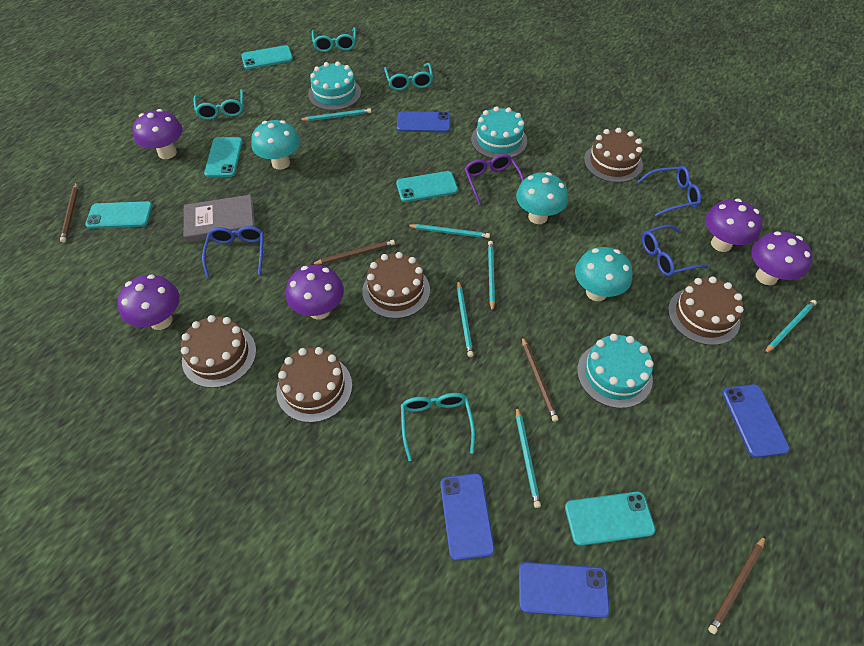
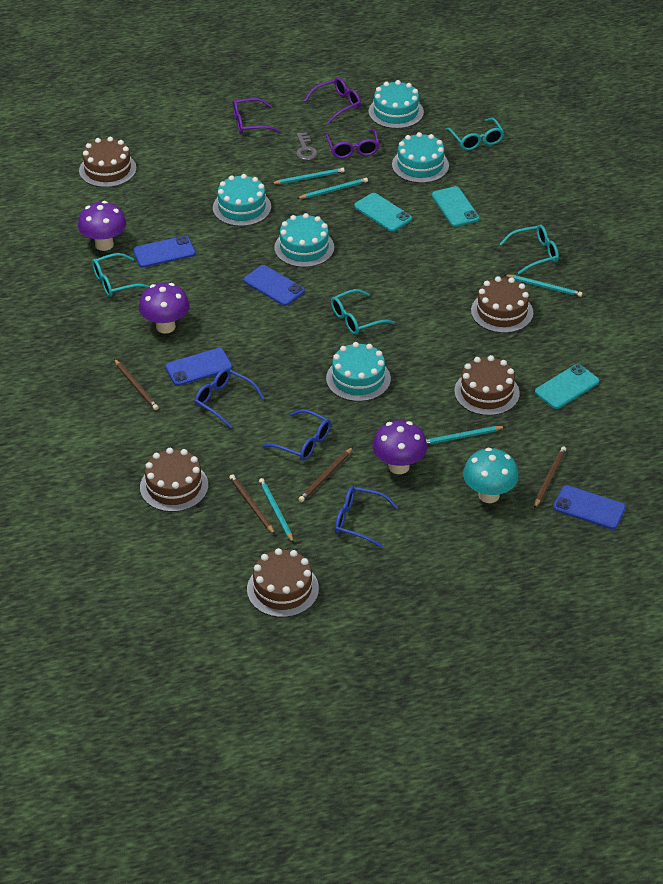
grey book: 1 -> 0
grey key: 0 -> 1
purple glasses: 1 -> 3
purple mushroom: 5 -> 3
turquoise cake: 3 -> 5
turquoise mushroom: 3 -> 1
turquoise pencil: 6 -> 5
turquoise phone: 5 -> 3

